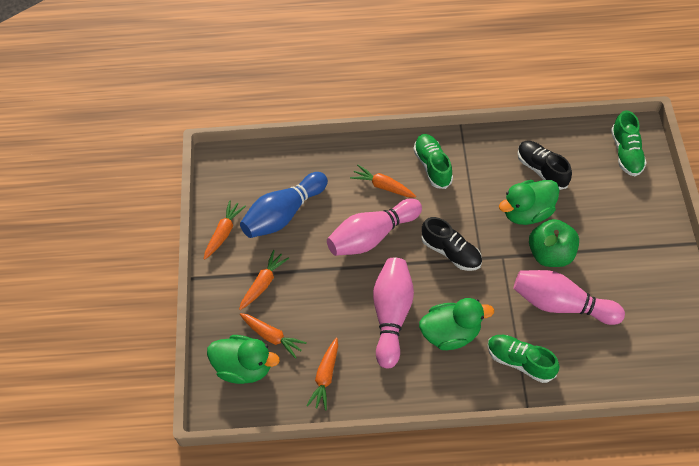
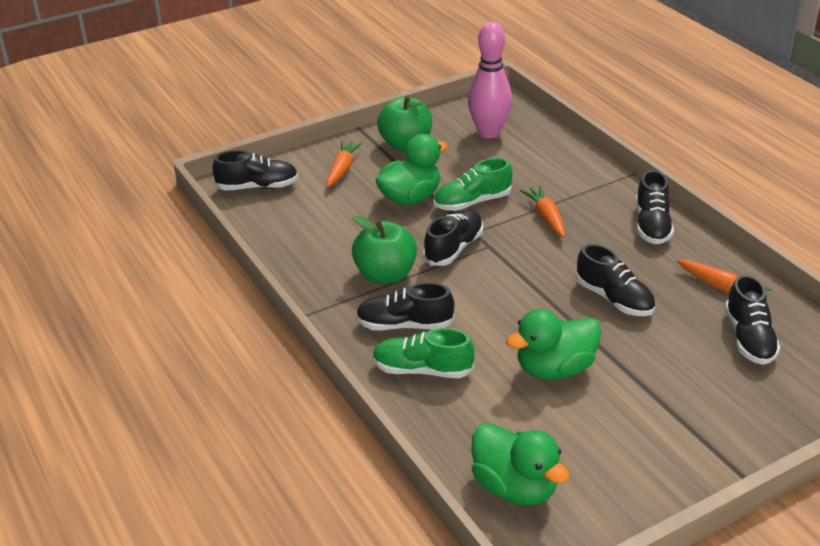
black shoe: 2 -> 6
blue bowling pin: 1 -> 0
green apple: 1 -> 2
green shoe: 3 -> 2
orange carrot: 5 -> 3
pink bowling pin: 3 -> 1

